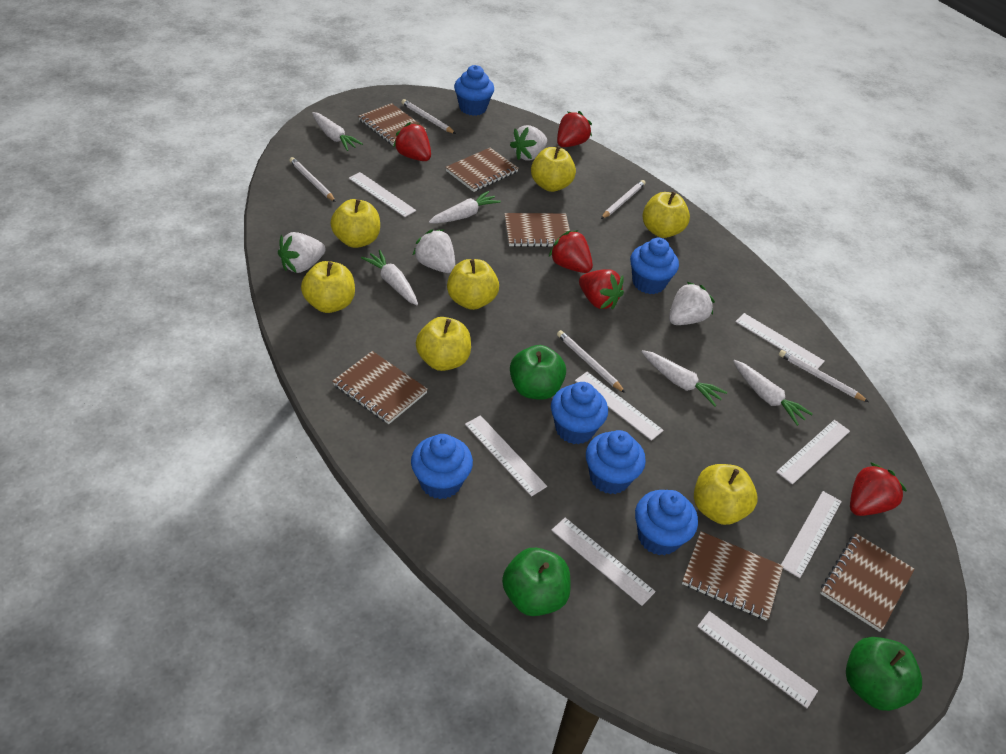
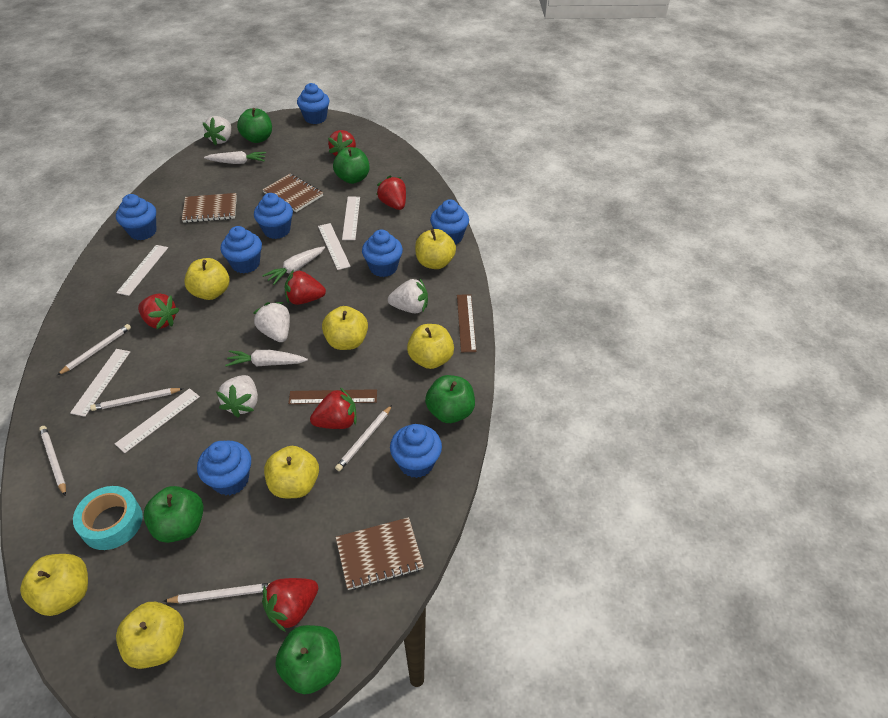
blue cupcake: 6 -> 8
brown notebook: 6 -> 3
brown ruler: 0 -> 2
green apple: 3 -> 5
red strawberry: 5 -> 6
turquoise tape: 0 -> 1
white carrot: 5 -> 3
white ruler: 8 -> 5

